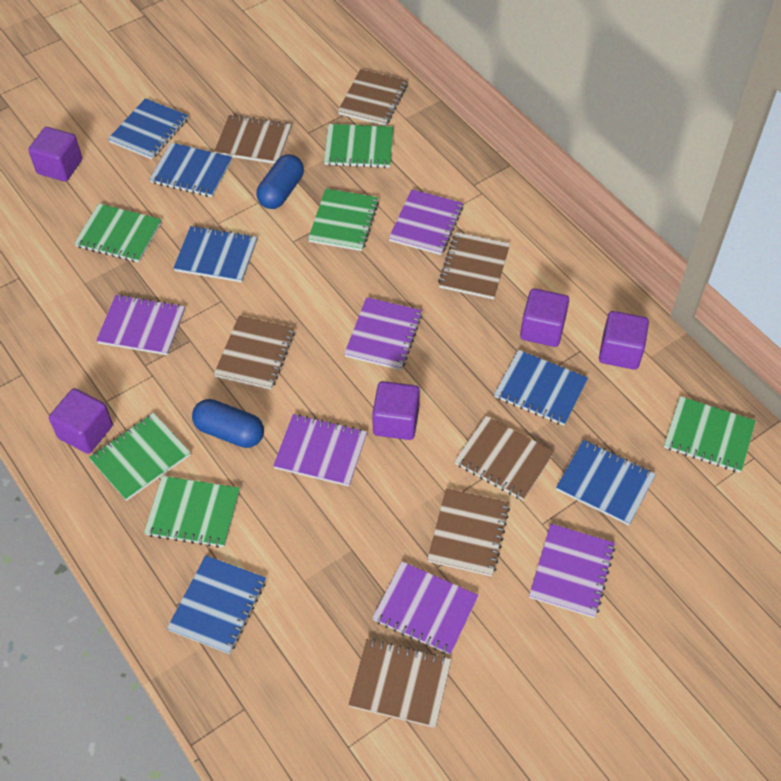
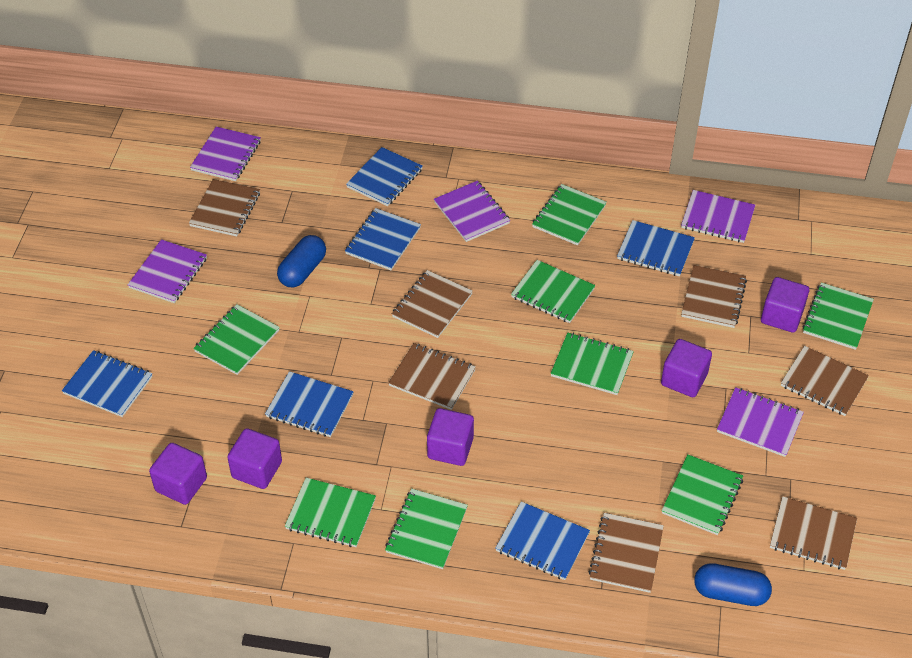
green notebook: 6 -> 8
purple notebook: 6 -> 5

